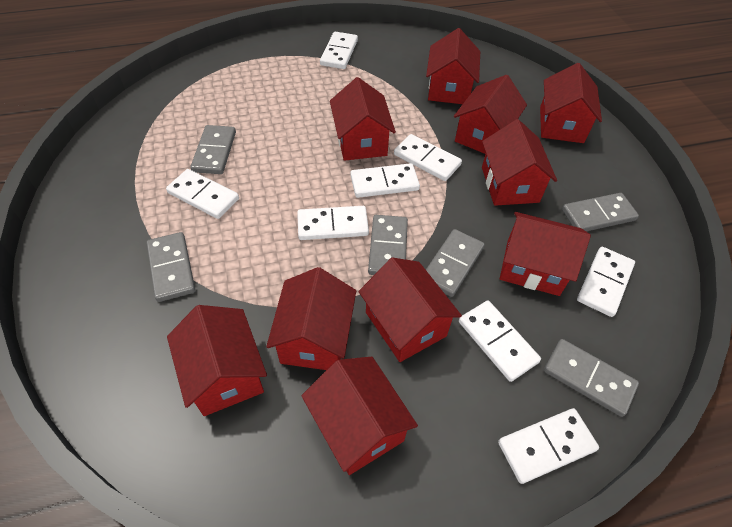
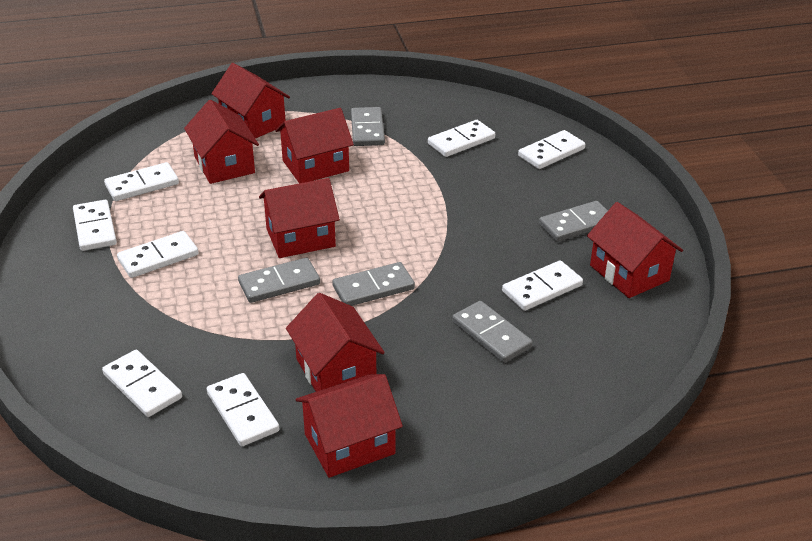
grey domino: 6 -> 5
red house: 10 -> 7

